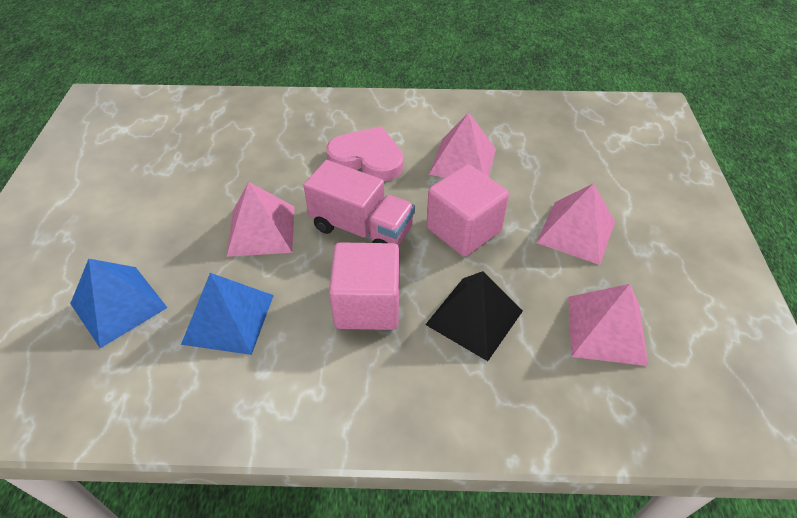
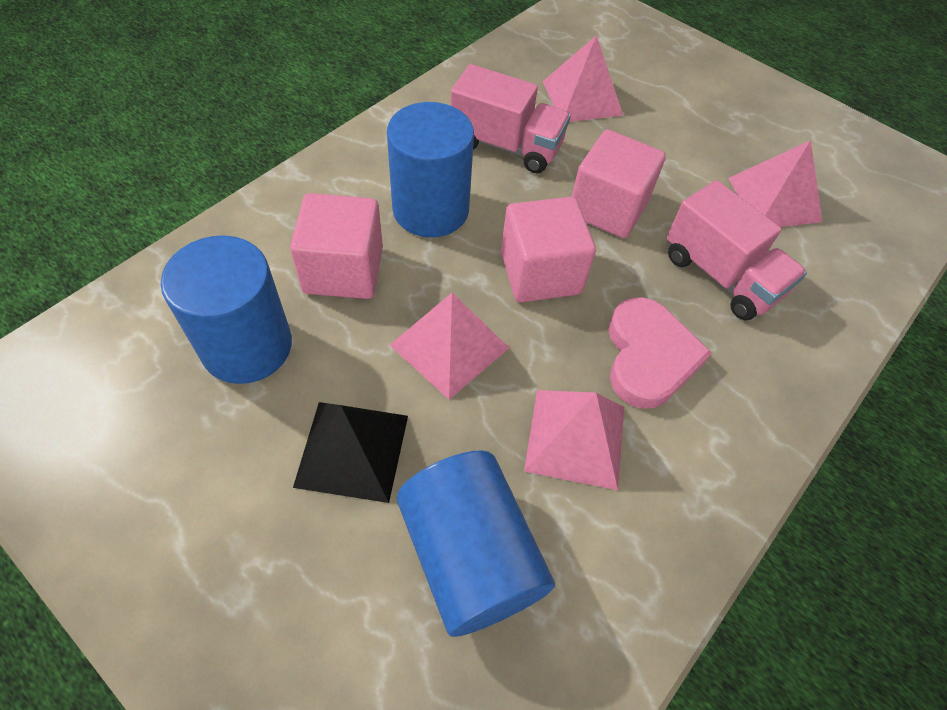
blue cylinder: 0 -> 3
blue pyramid: 2 -> 0
pink cube: 2 -> 3
pink truck: 1 -> 2

